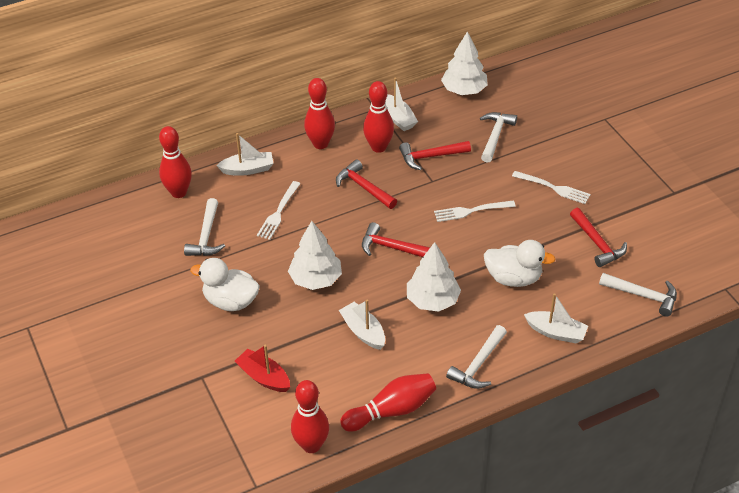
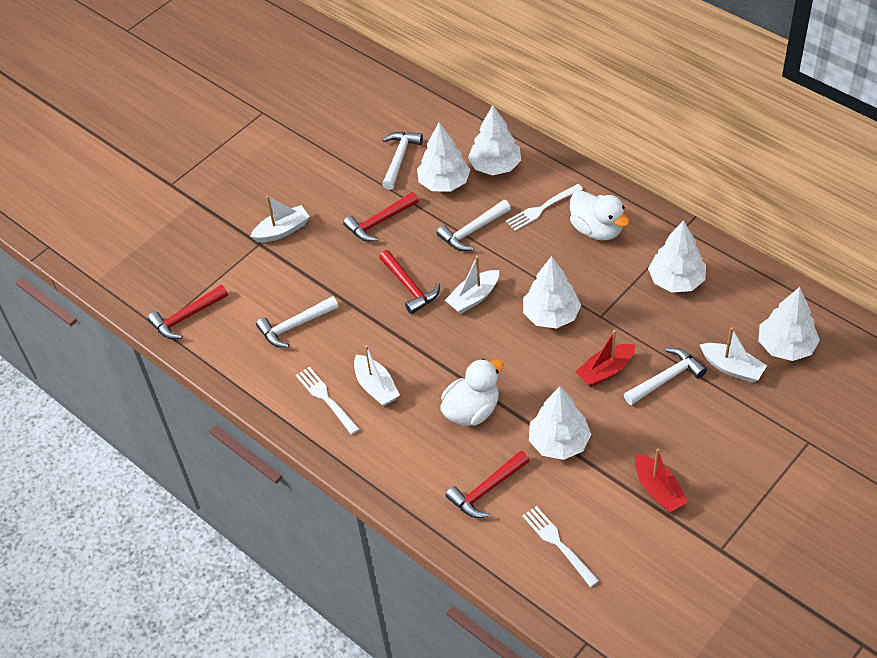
red boat: 1 -> 2
red bowling pin: 5 -> 0
white tree: 3 -> 6

